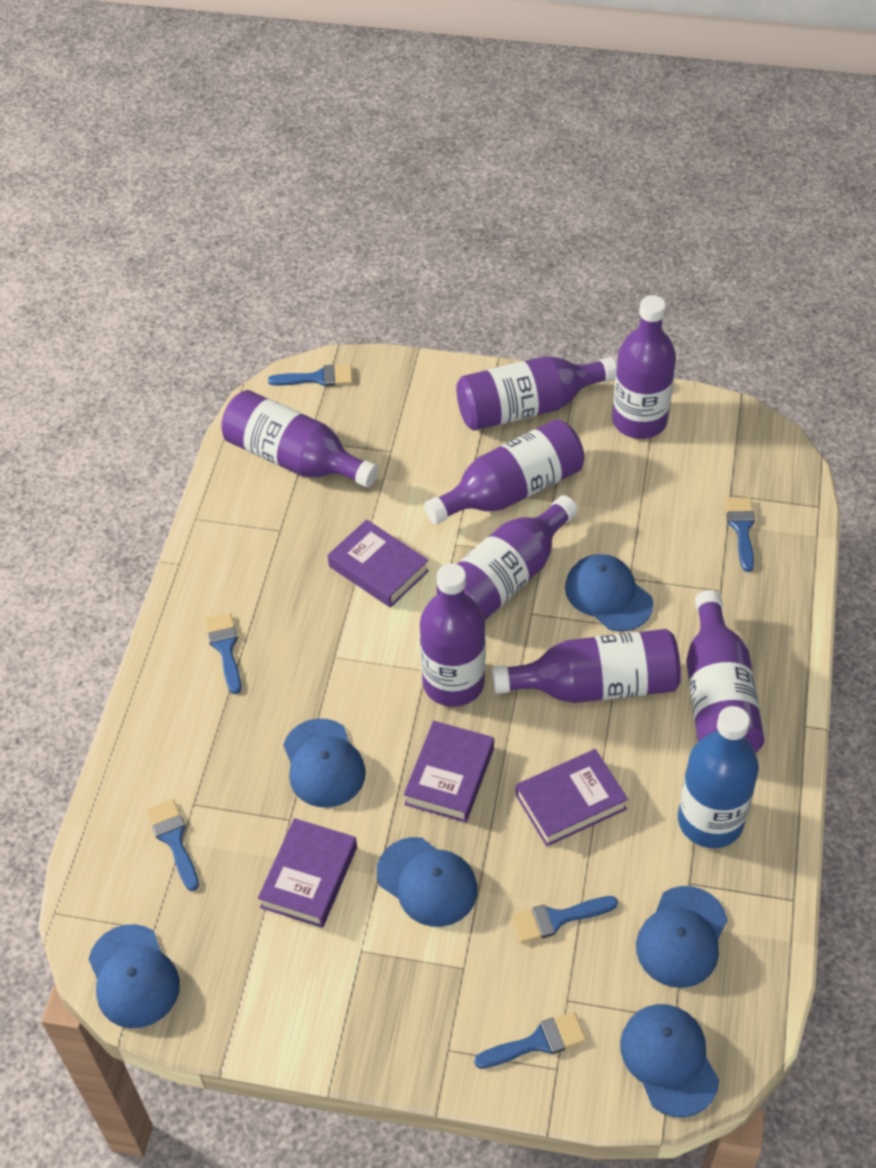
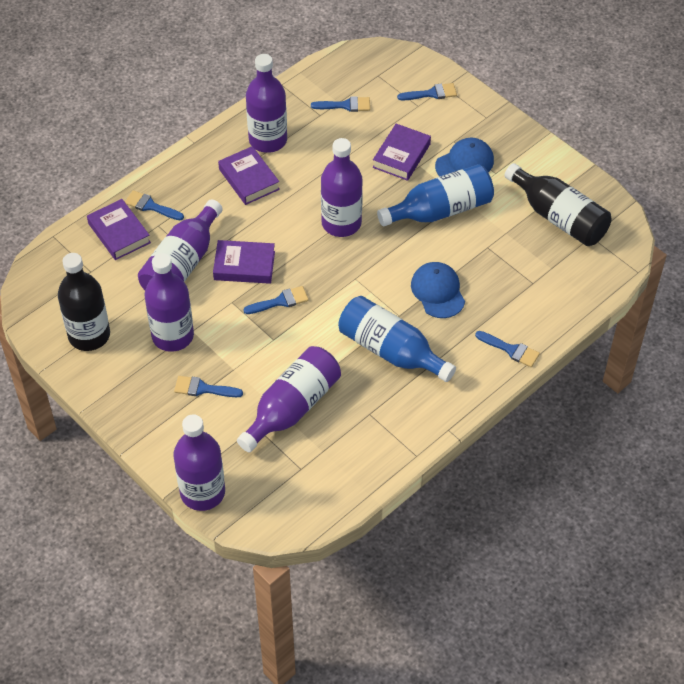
black bottle: 0 -> 2
blue bottle: 1 -> 2
blue cap: 6 -> 2
purple bottle: 8 -> 6

